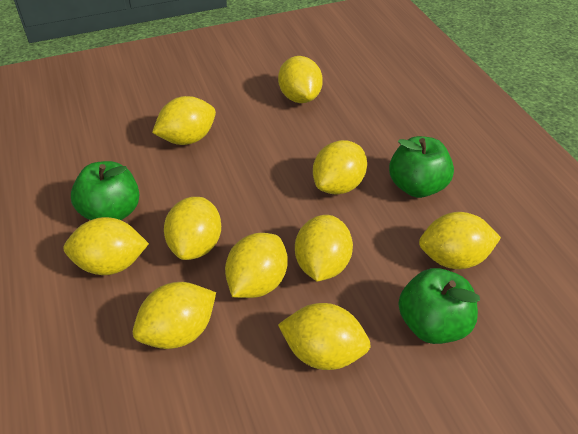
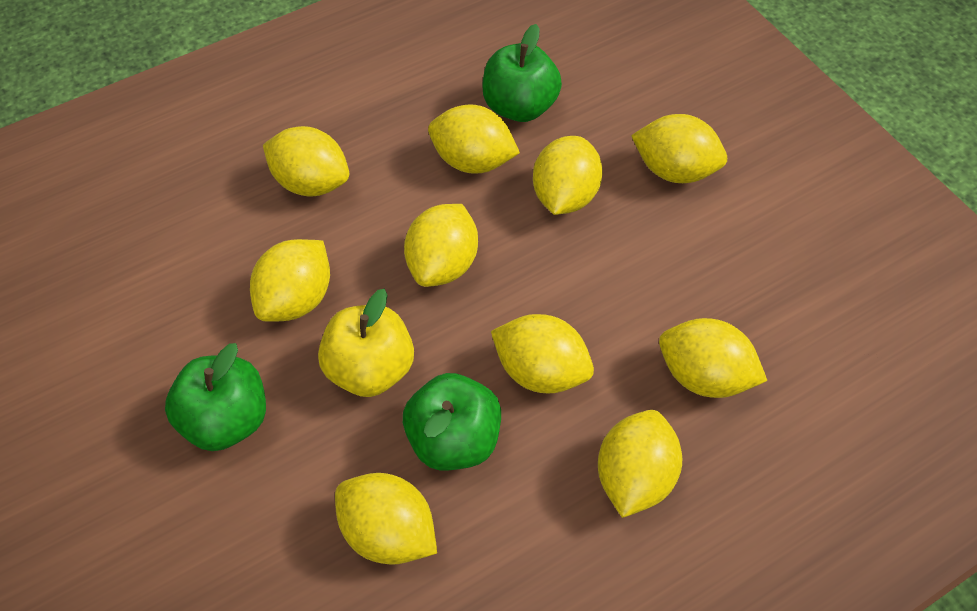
yellow apple: 0 -> 1

